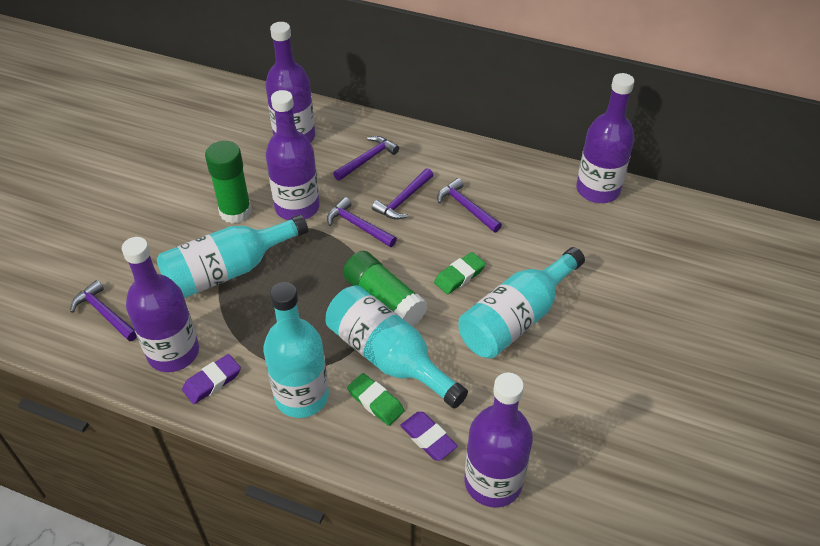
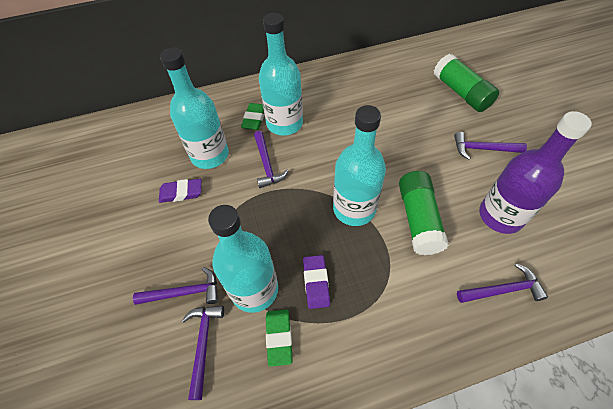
purple bottle: 5 -> 1

